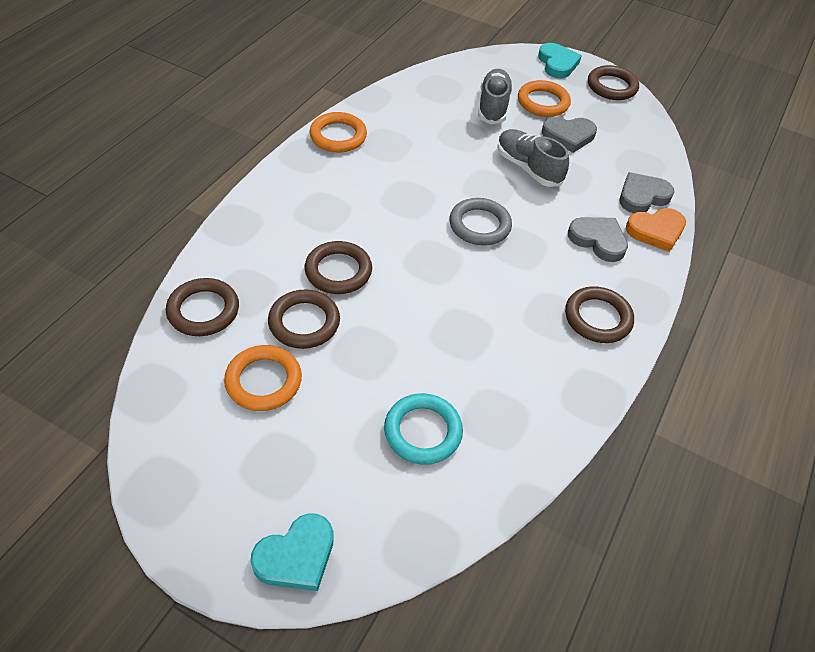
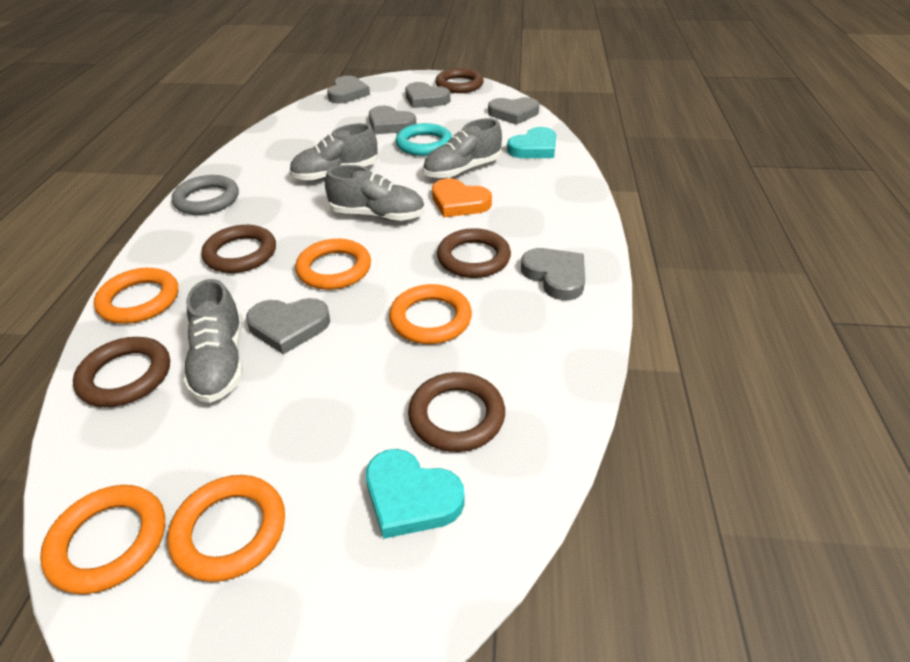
grey heart: 3 -> 6
grey shoe: 2 -> 4
orange ring: 3 -> 5

